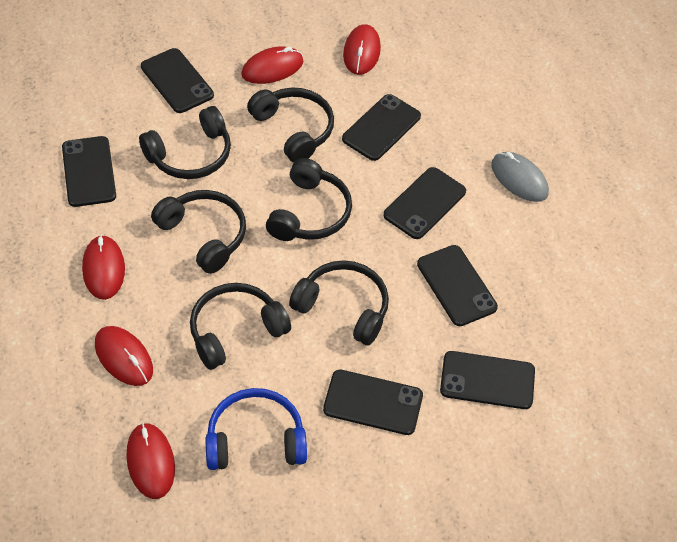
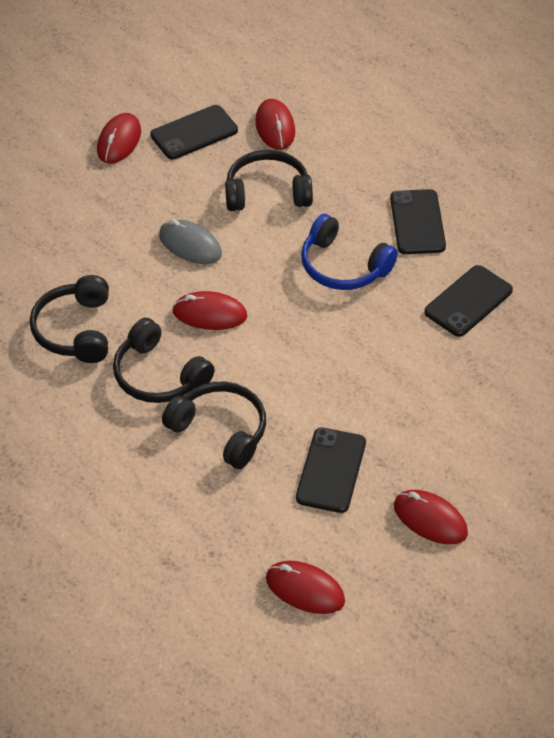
black headphones: 6 -> 4
black phone: 7 -> 4

